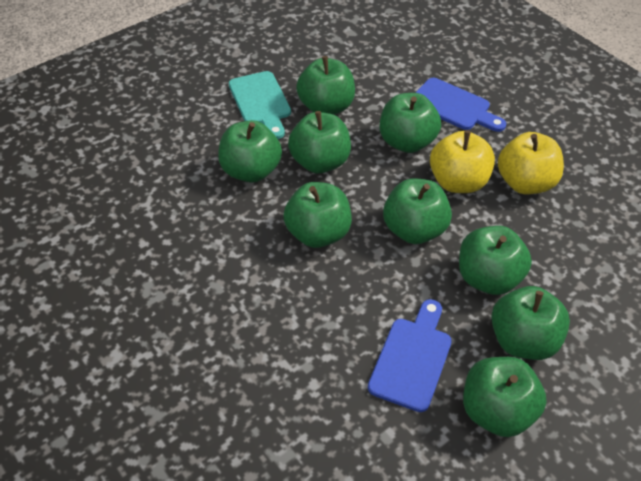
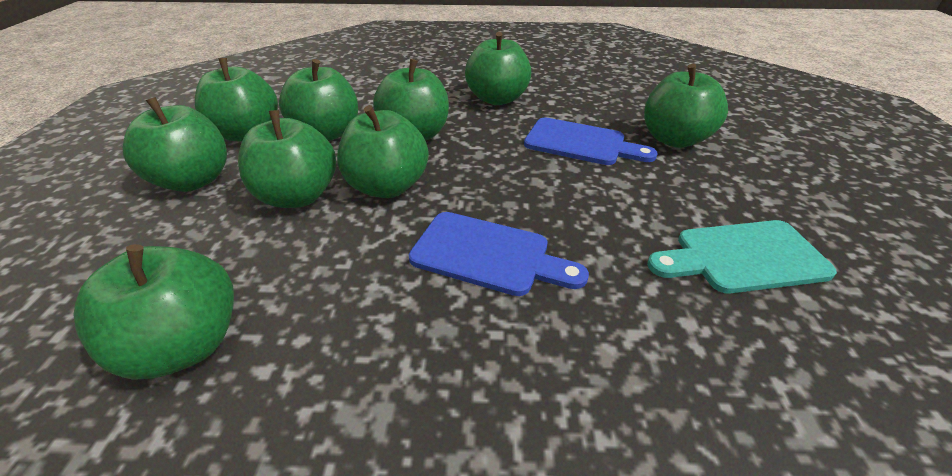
yellow apple: 2 -> 0

